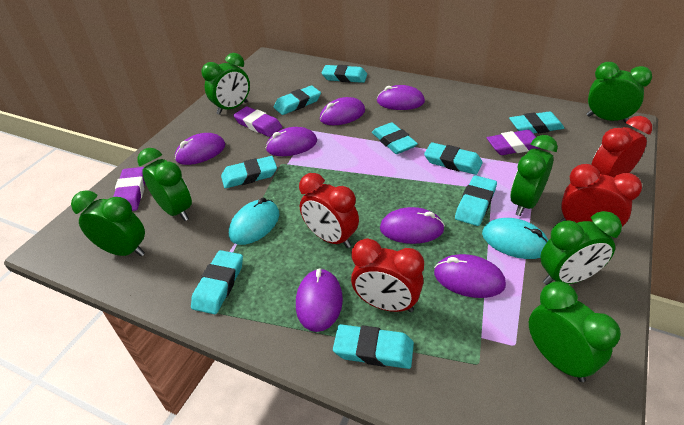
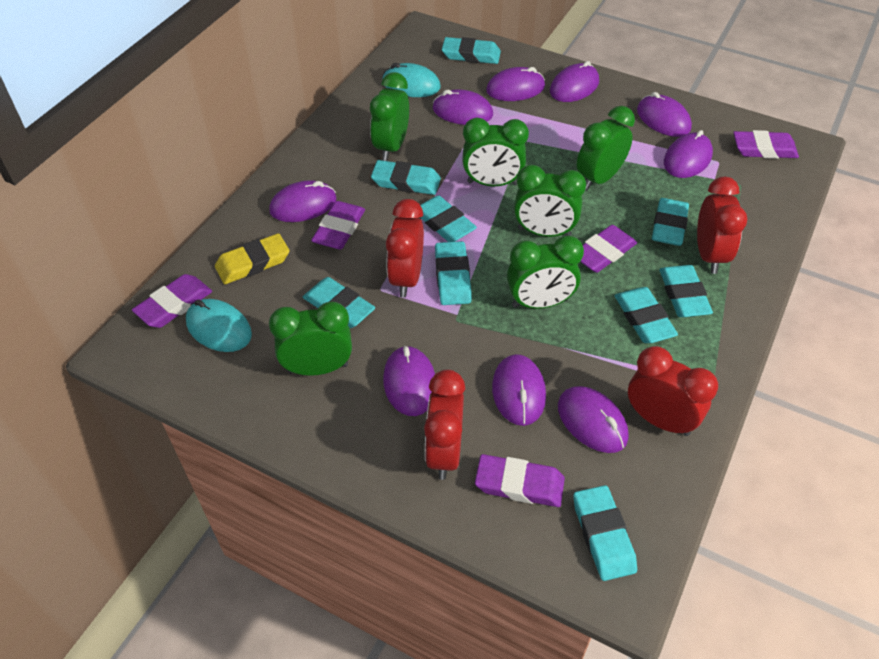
green clock: 7 -> 6
purple eraser: 3 -> 5
purple mouse: 7 -> 9
yellow eraser: 0 -> 1

